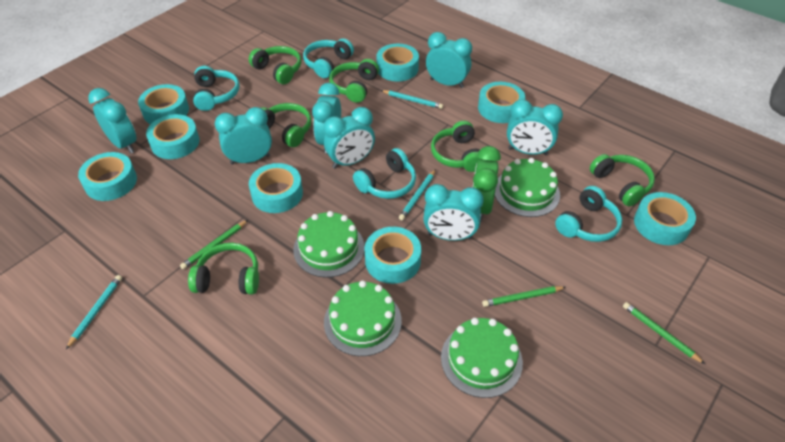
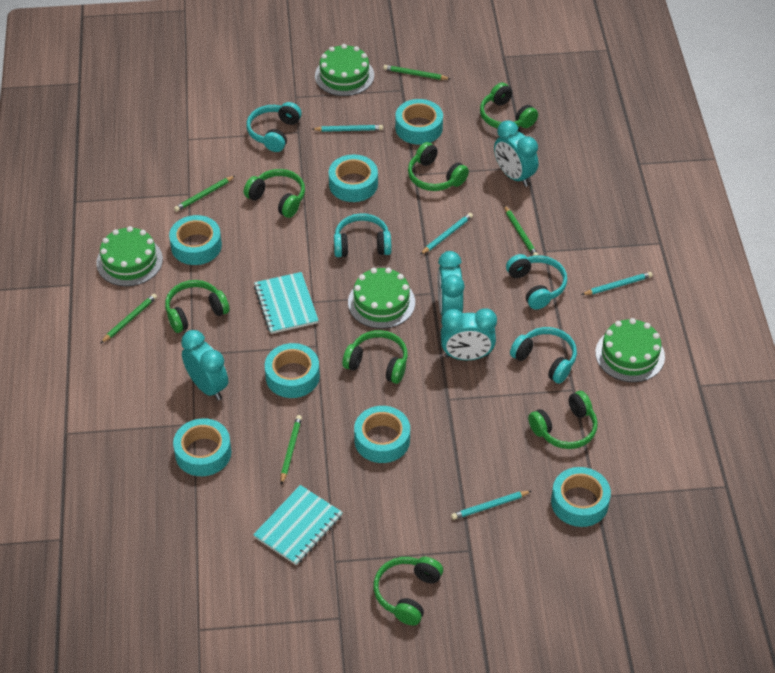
green clock: 1 -> 0
green headphones: 6 -> 7
green pencil: 3 -> 5
turquoise clock: 7 -> 4
turquoise notebook: 0 -> 2
turquoise pencil: 3 -> 4
turquoise tape: 8 -> 7

